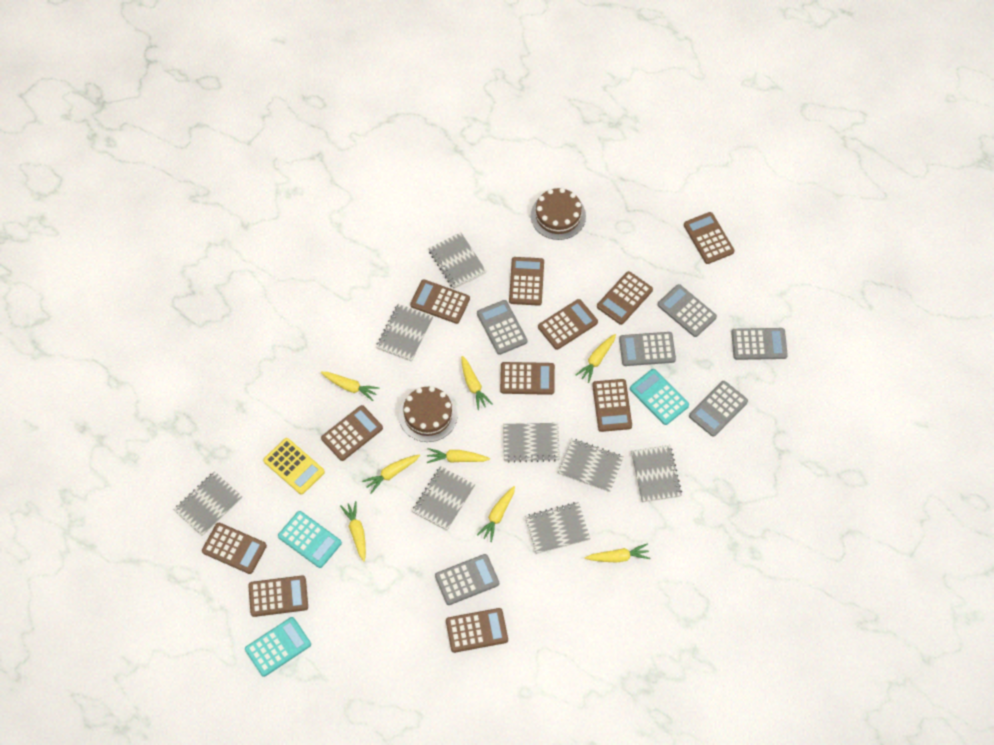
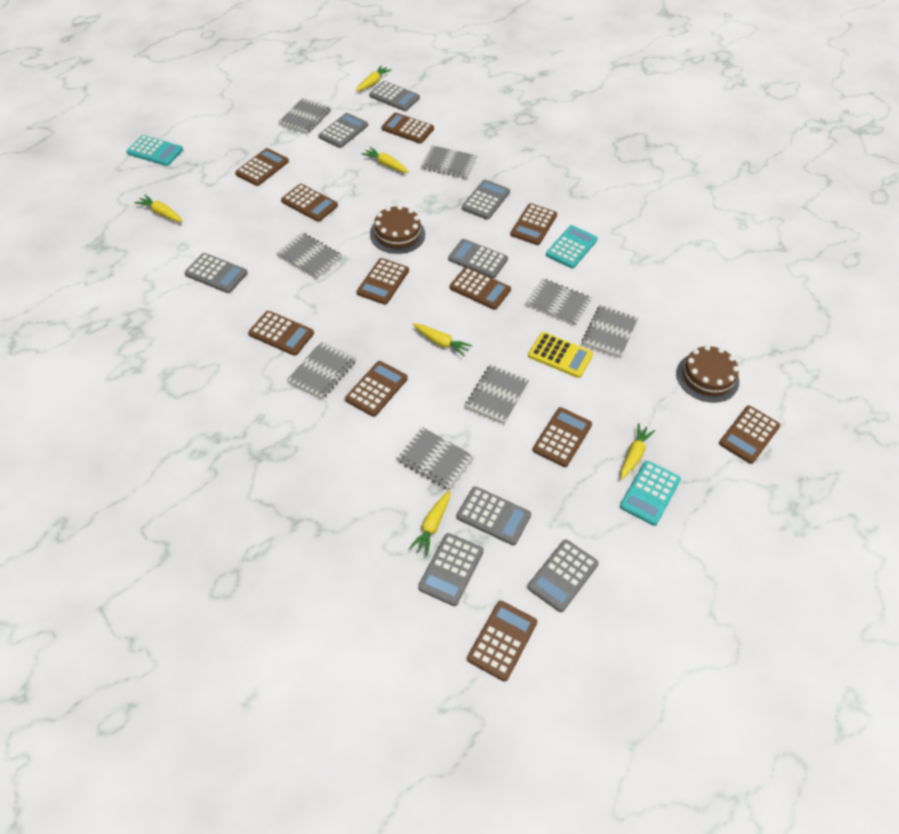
grey calculator: 6 -> 8
yellow carrot: 8 -> 6

